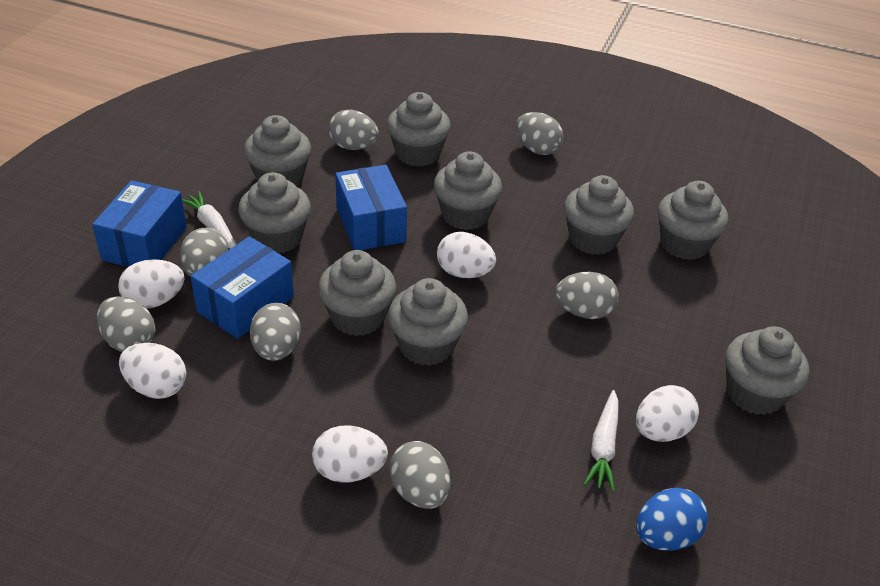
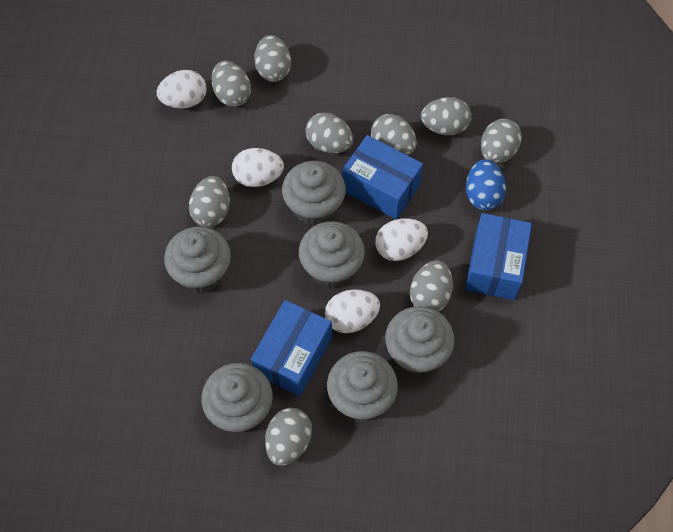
grey cupcake: 9 -> 6
grey egg: 7 -> 9
white carrot: 2 -> 0
white egg: 5 -> 4

